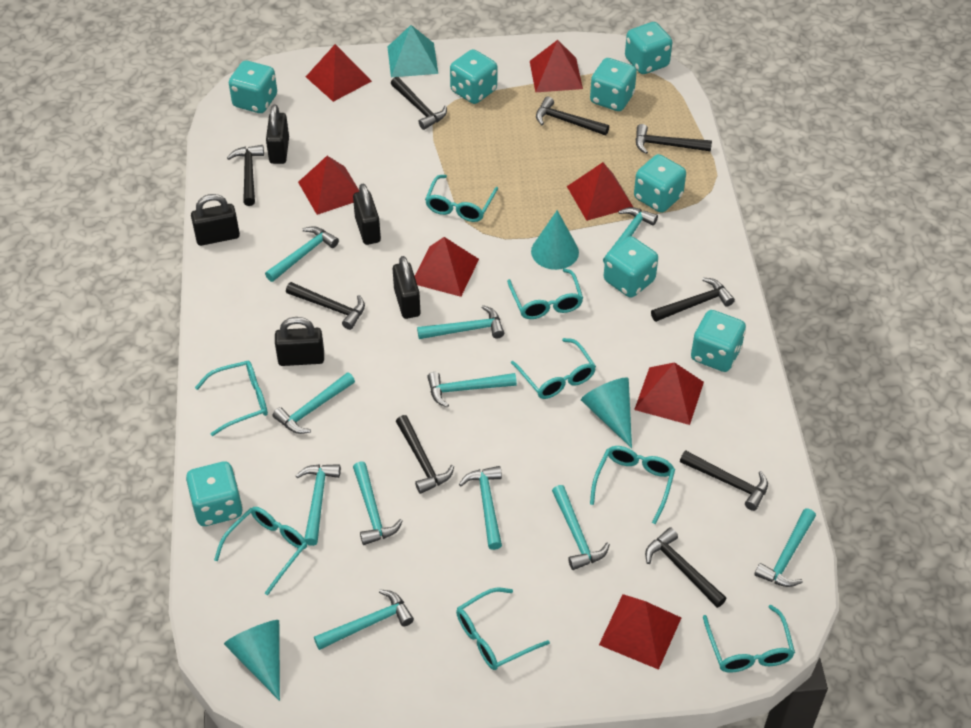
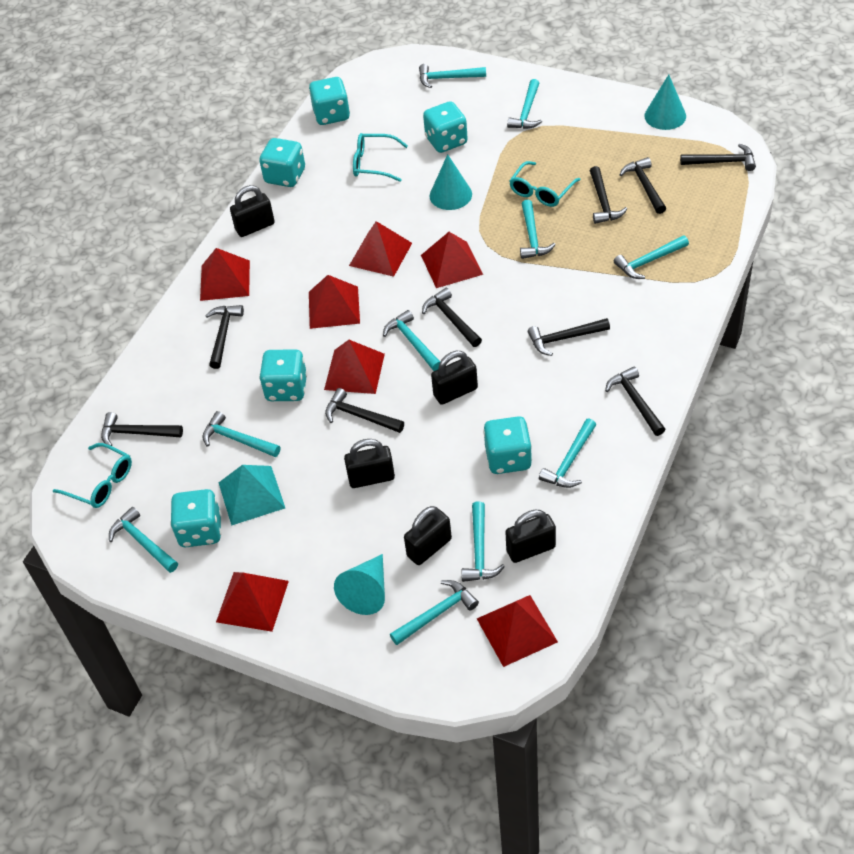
turquoise dice: 8 -> 6
turquoise glasses: 8 -> 3
turquoise hammer: 11 -> 10

